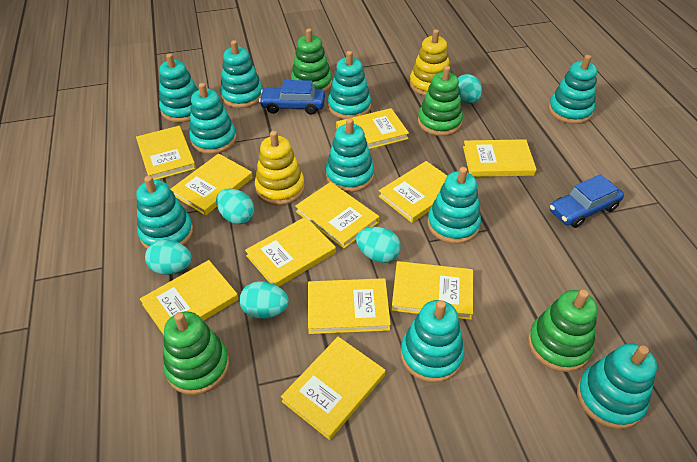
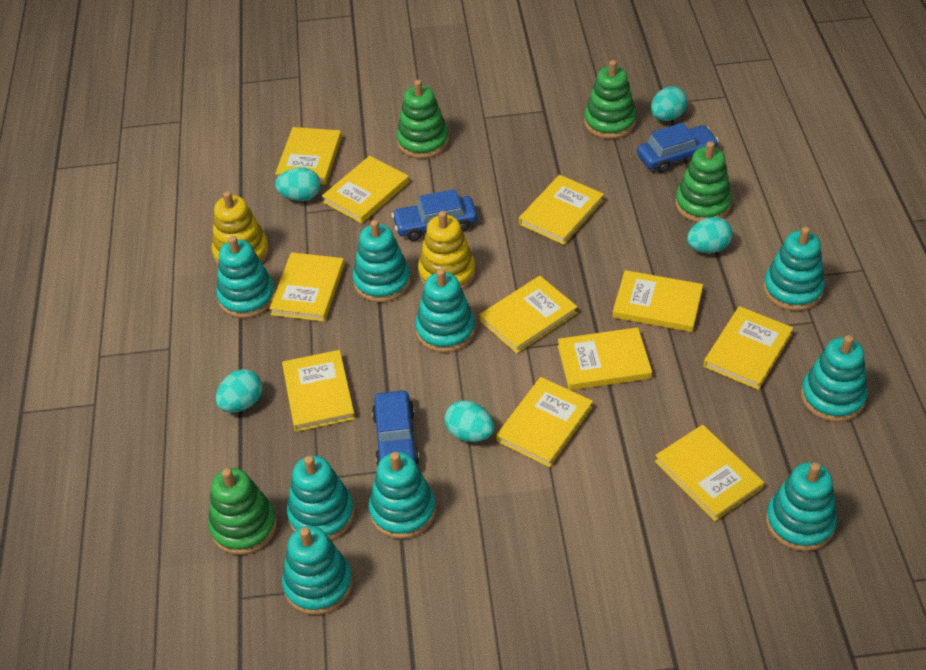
blue car: 2 -> 3
turquoise stacking toy: 10 -> 9

